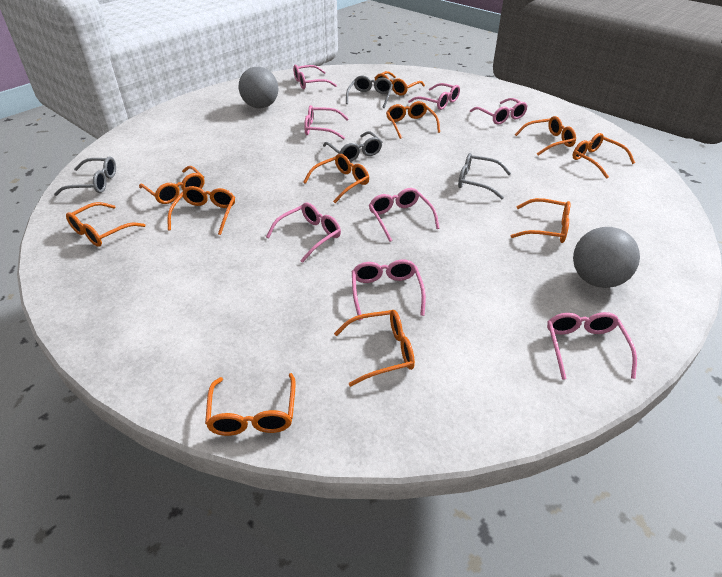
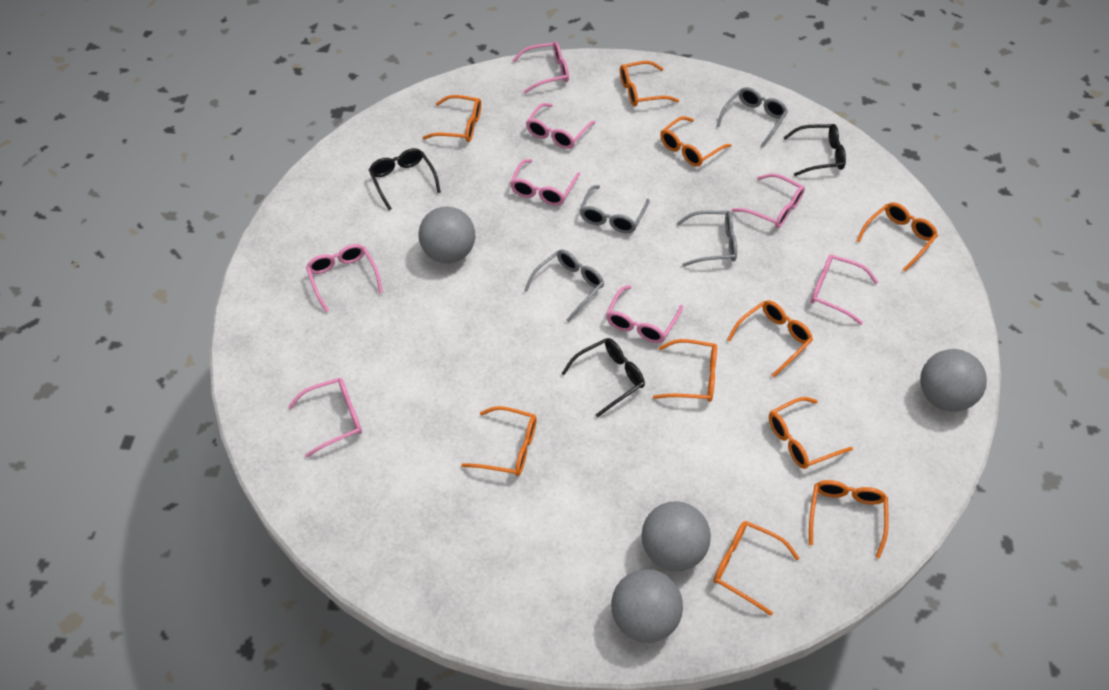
black glasses: 0 -> 3
grey ball: 2 -> 4
orange glasses: 11 -> 10

